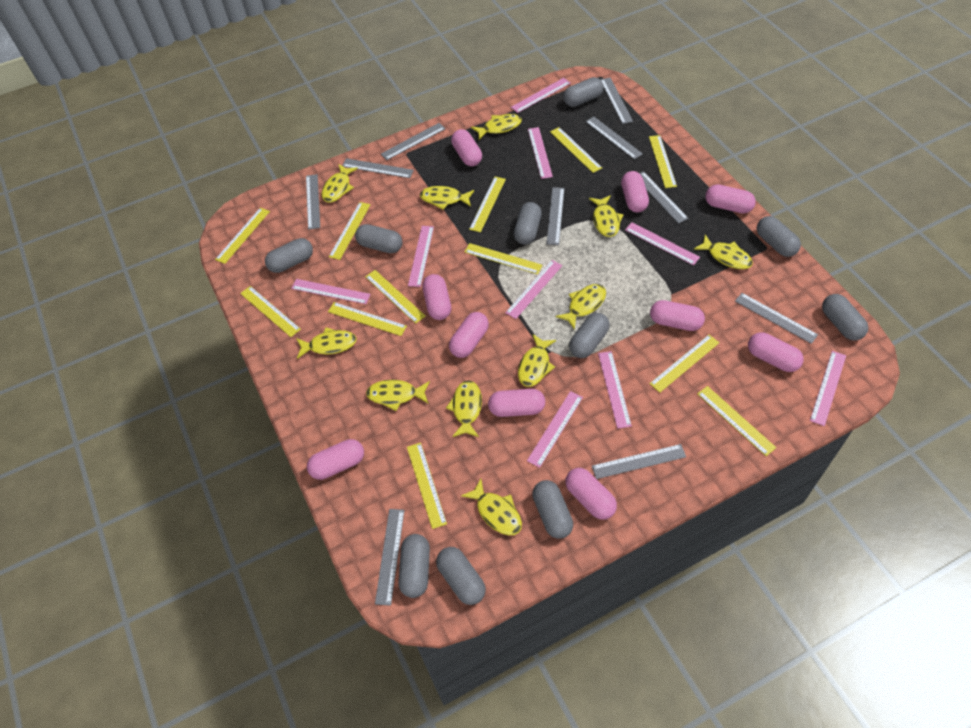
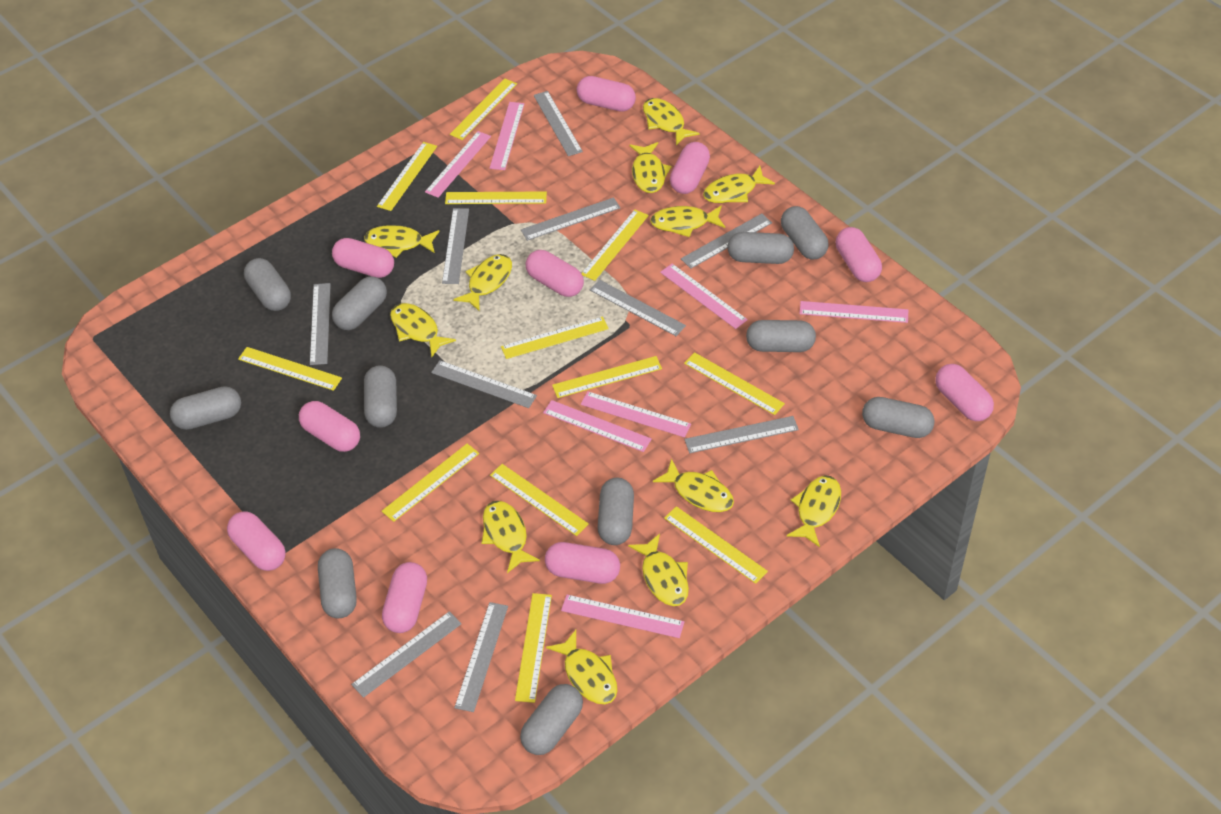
grey capsule: 10 -> 11
pink ruler: 9 -> 7
yellow fish: 11 -> 12

